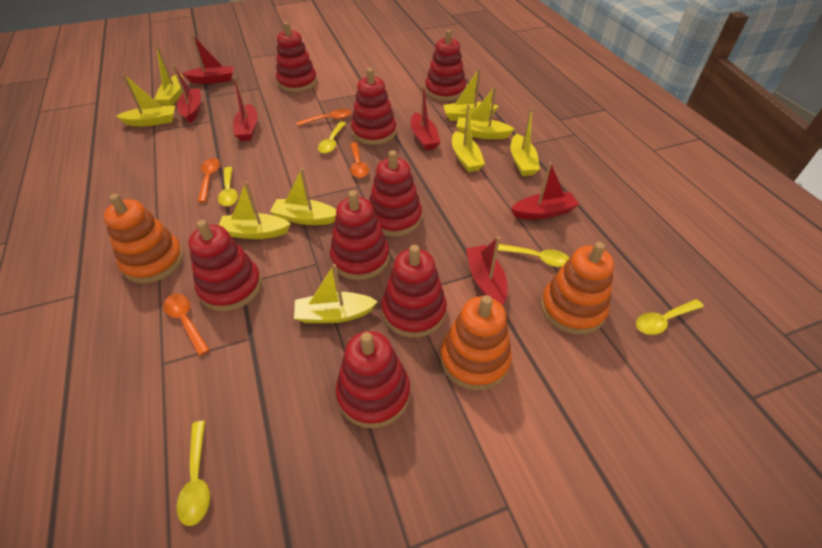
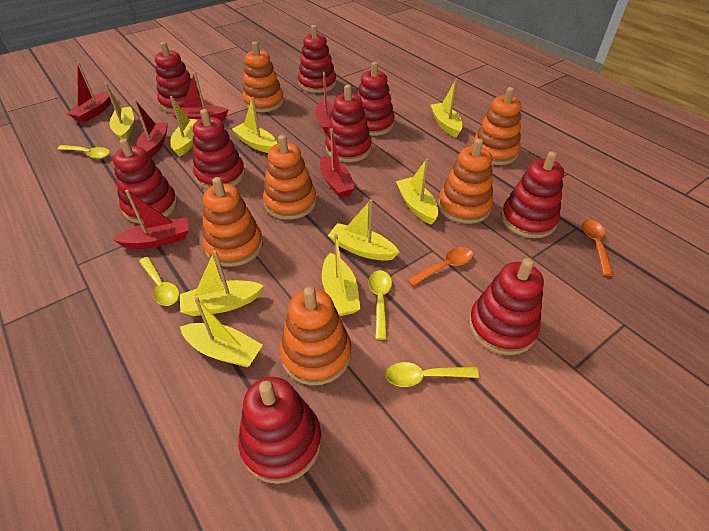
orange spoon: 4 -> 2
orange stacking toy: 3 -> 6
red stacking toy: 8 -> 9
yellow spoon: 5 -> 4

